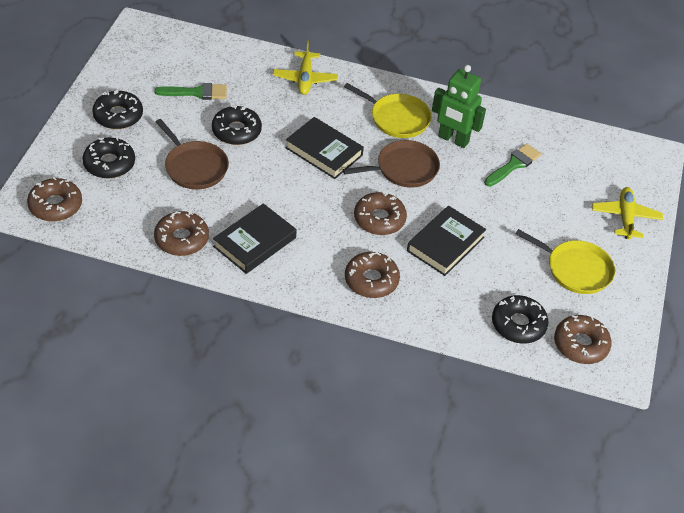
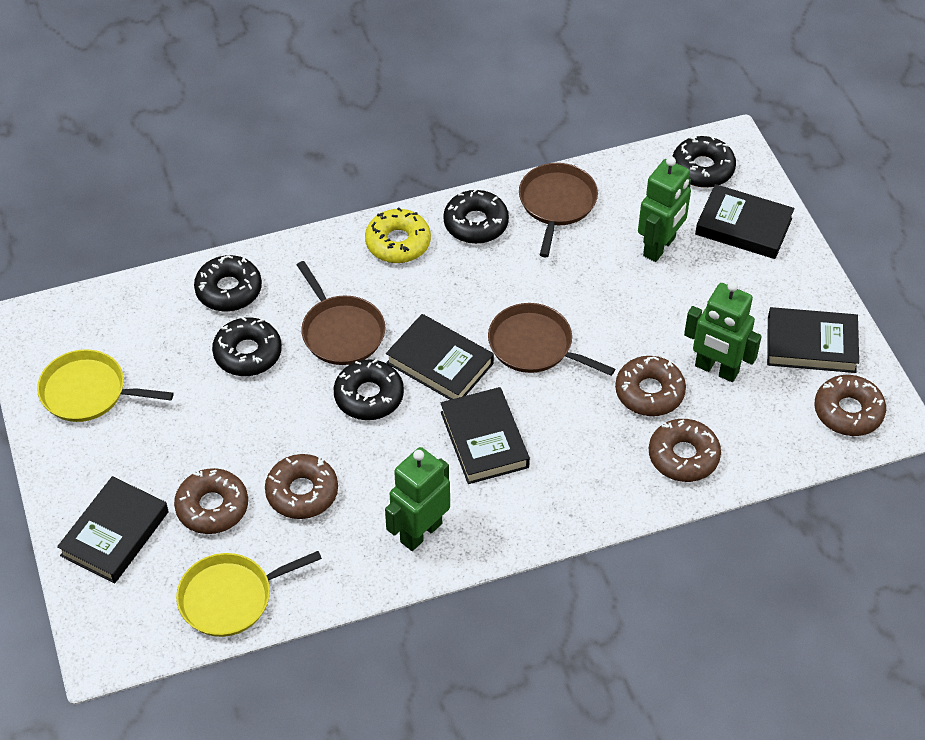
black book: 3 -> 5
black donut: 4 -> 5
brown pan: 2 -> 3
green brush: 2 -> 0
green robot: 1 -> 3
yellow donut: 0 -> 1
yellow plane: 2 -> 0

